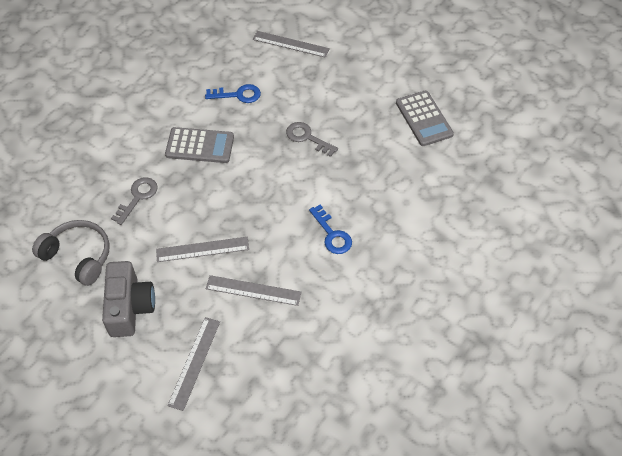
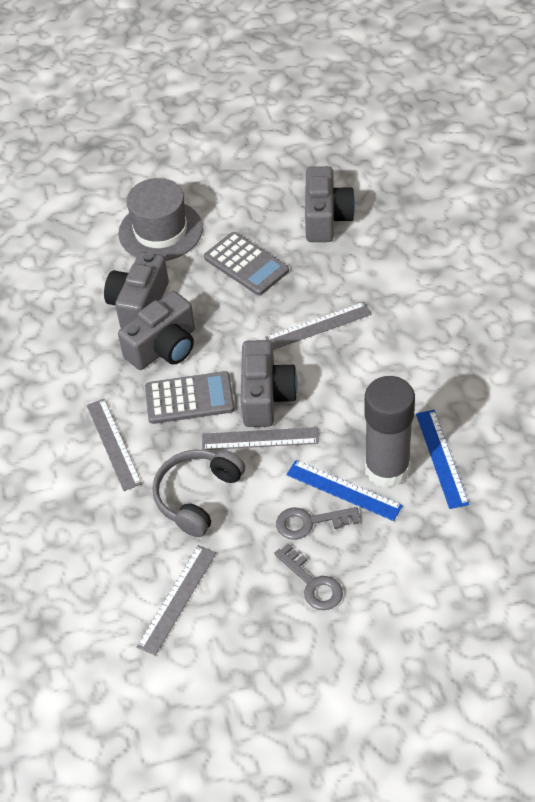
blue key: 2 -> 0
blue ruler: 0 -> 2
grey camera: 1 -> 4
grey glue stick: 0 -> 1
grey hat: 0 -> 1

